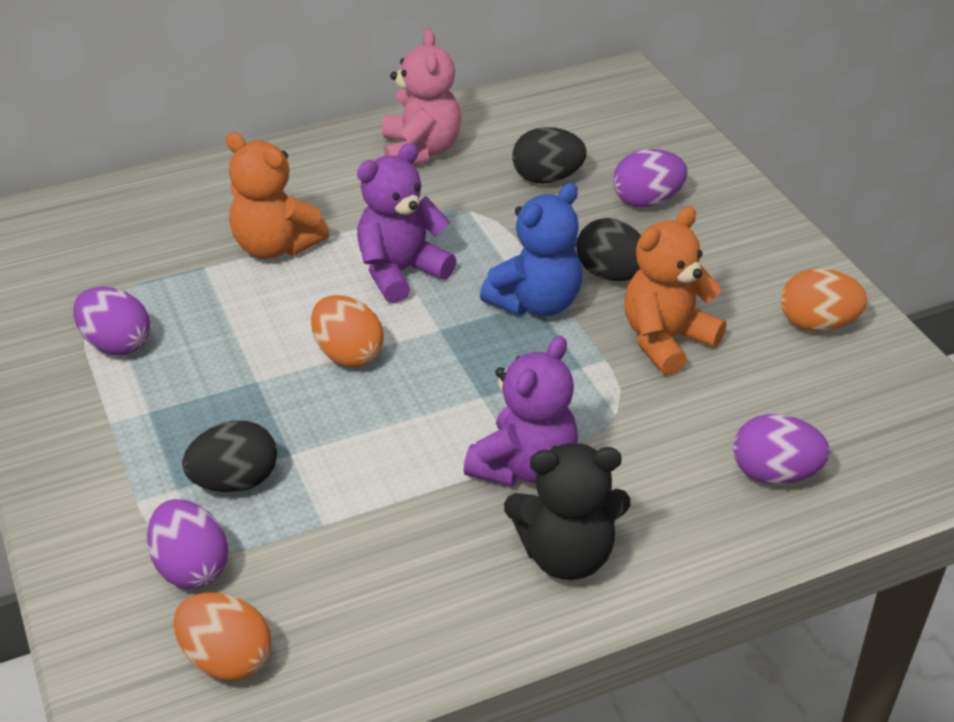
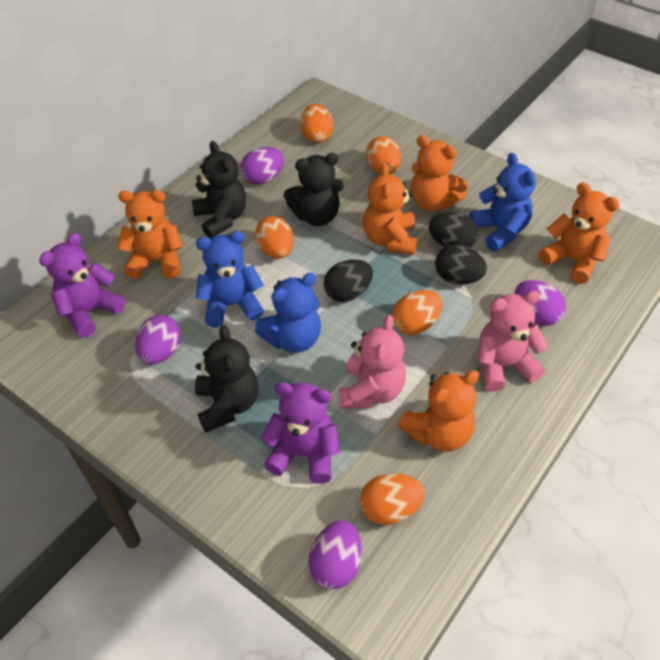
black teddy bear: 1 -> 3
blue teddy bear: 1 -> 3
orange egg: 3 -> 5
orange teddy bear: 2 -> 5
pink teddy bear: 1 -> 2

